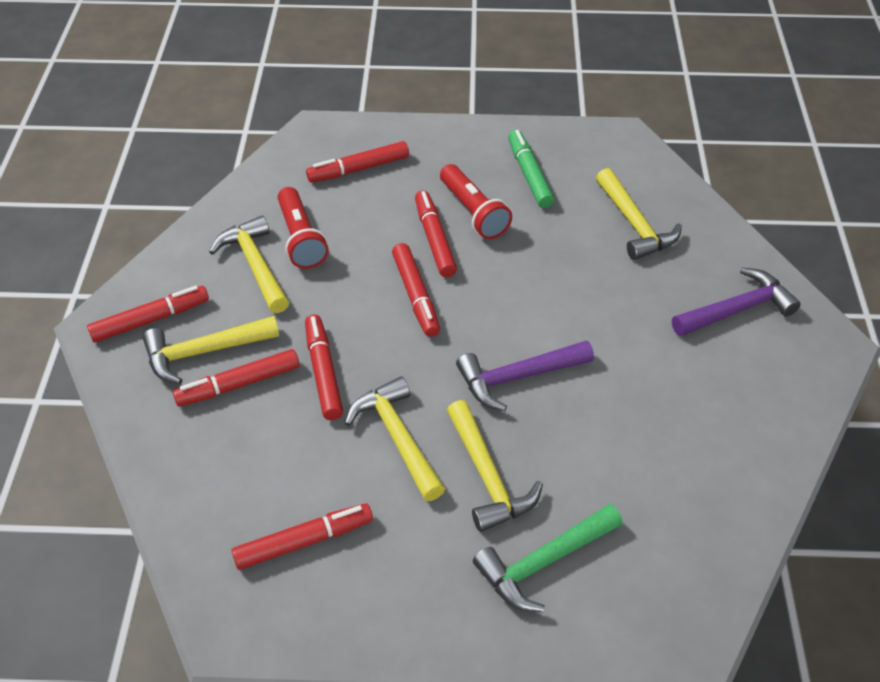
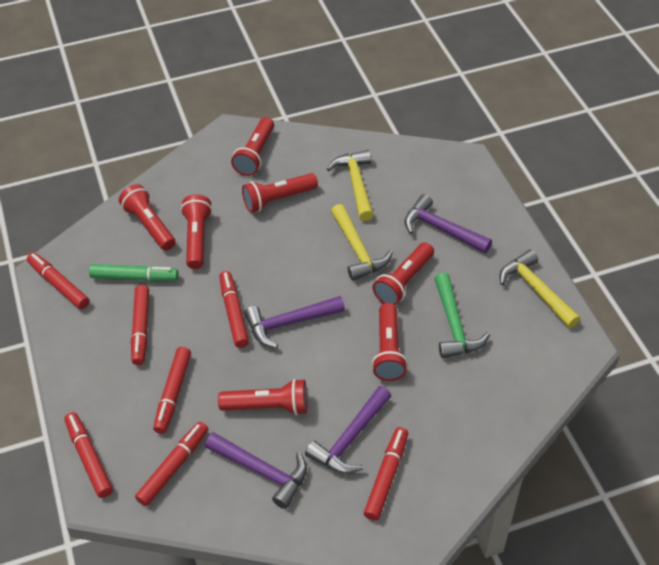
purple hammer: 2 -> 4
red flashlight: 2 -> 7
yellow hammer: 5 -> 3

